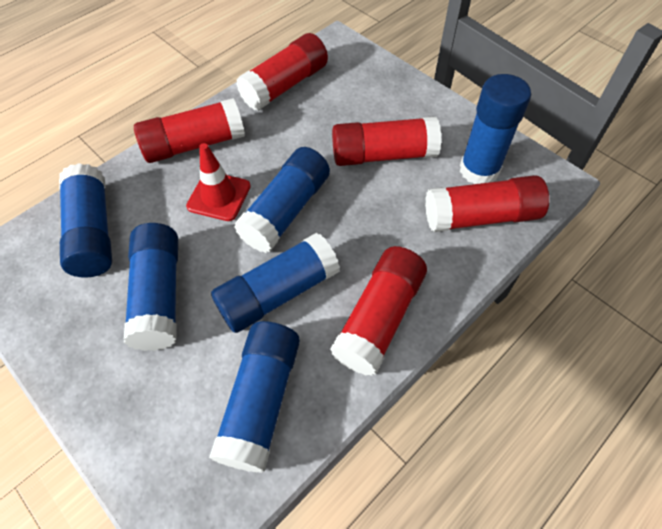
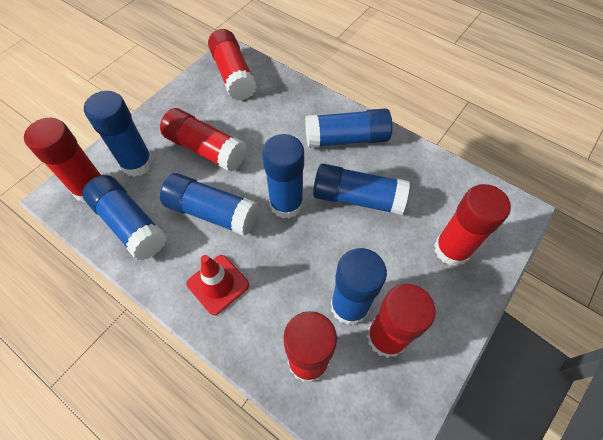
blue glue stick: 6 -> 7
red glue stick: 5 -> 6

